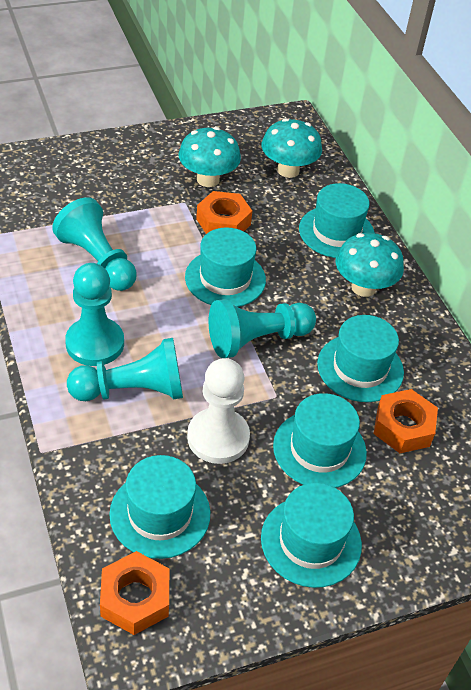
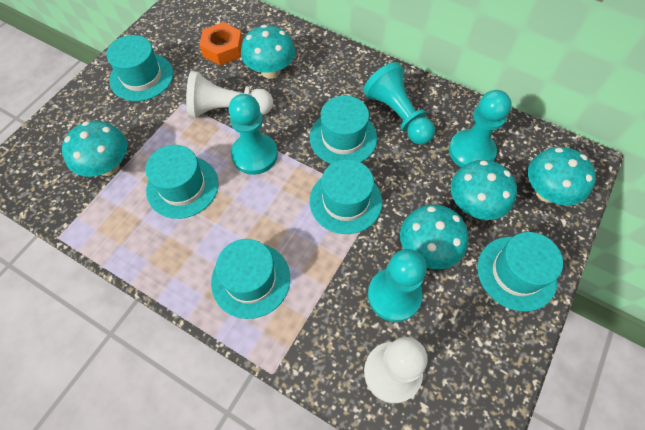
orange nut: 3 -> 1
turquoise mushroom: 3 -> 5
white pawn: 1 -> 2

